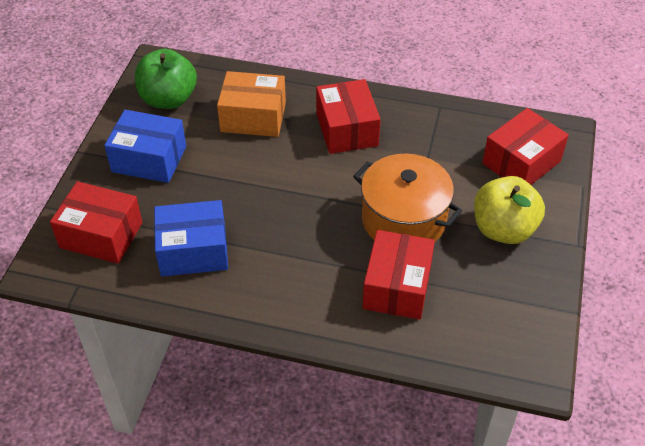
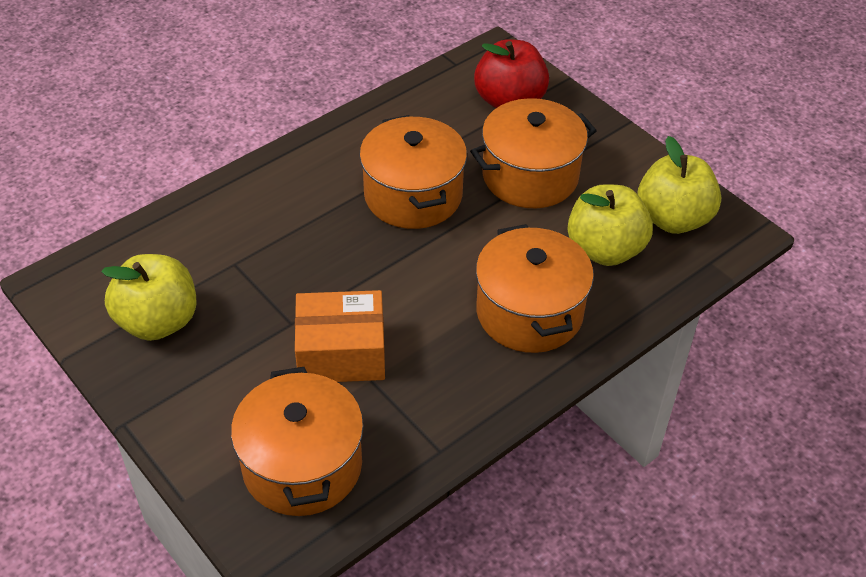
blue box: 2 -> 0
green apple: 1 -> 0
orange pot: 1 -> 4
red apple: 0 -> 1
red box: 4 -> 0
yellow apple: 1 -> 3

